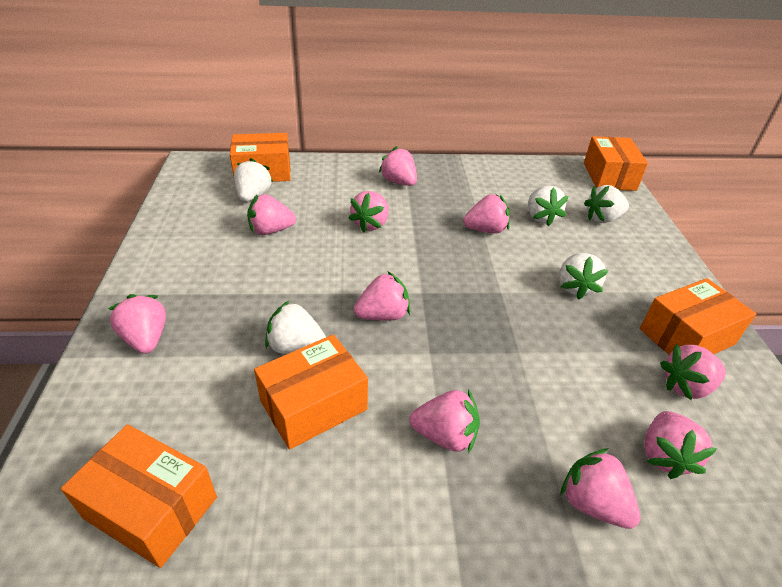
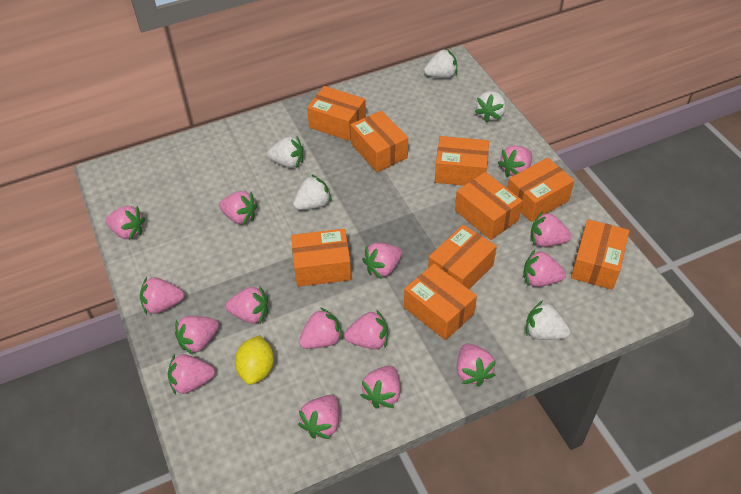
orange box: 5 -> 9
pink strawberry: 10 -> 15
yellow lemon: 0 -> 1

